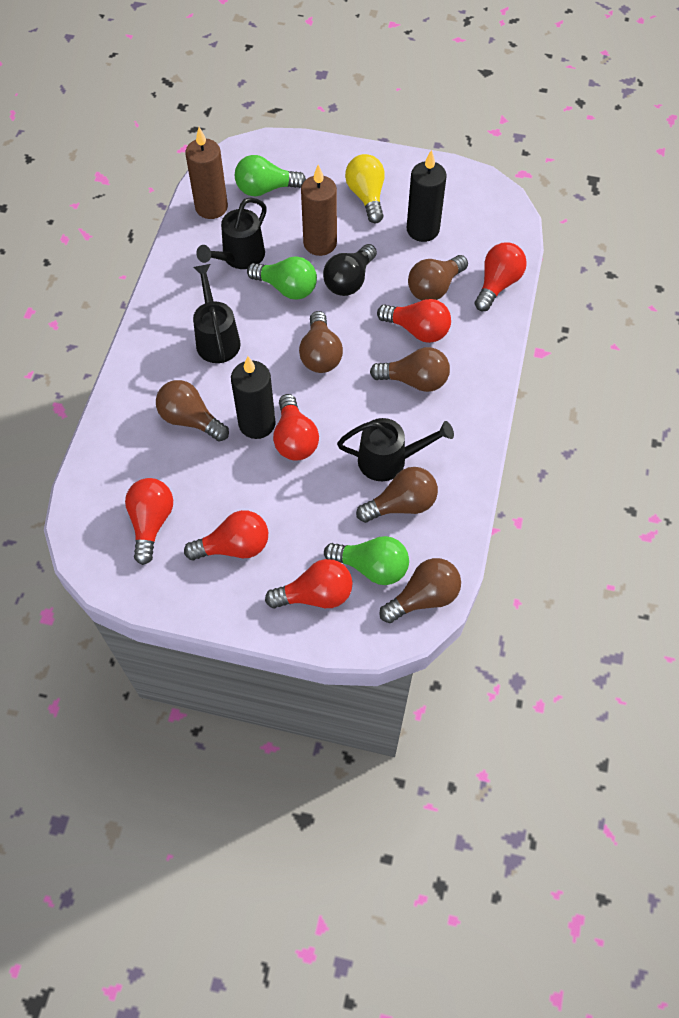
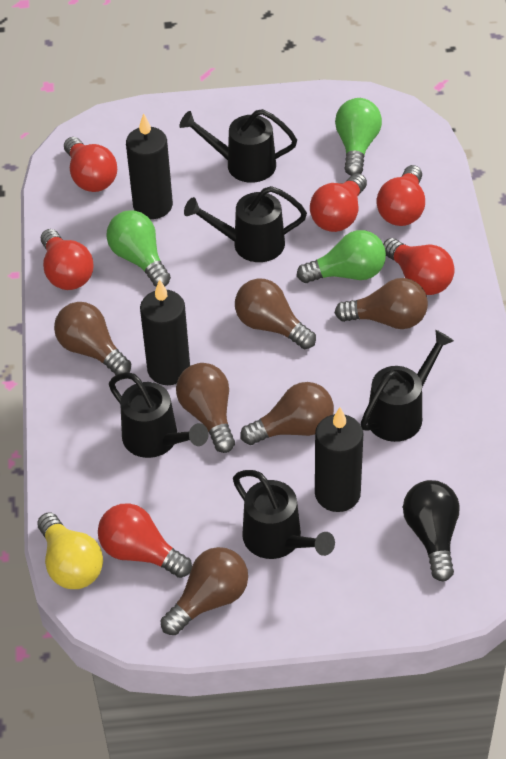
black candle: 2 -> 3
black watering can: 3 -> 5
brown candle: 2 -> 0

